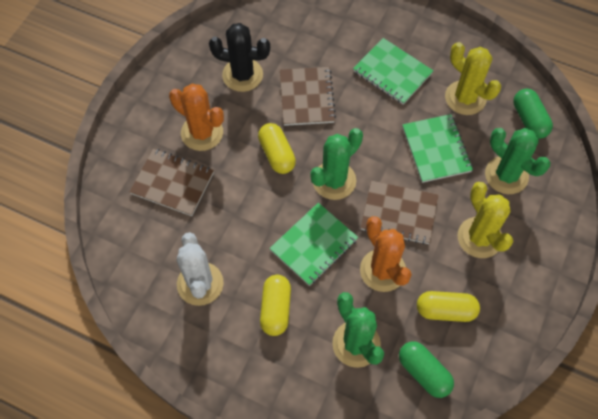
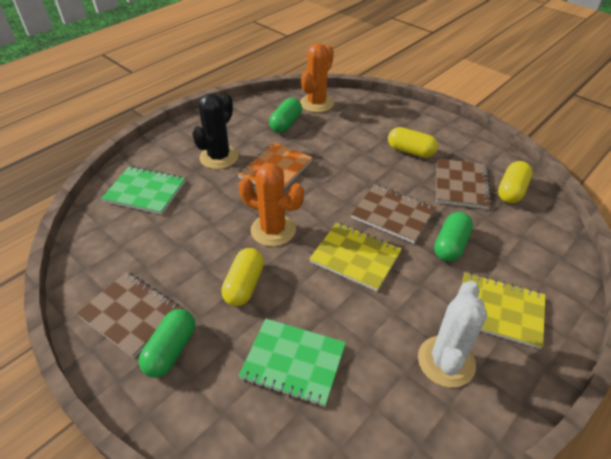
green cactus: 3 -> 0
green capsule: 2 -> 3
green notebook: 3 -> 2
orange notebook: 0 -> 1
yellow cactus: 2 -> 0
yellow notebook: 0 -> 2

